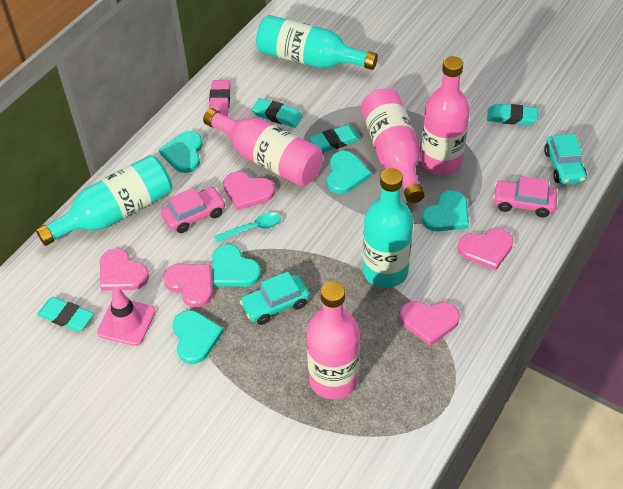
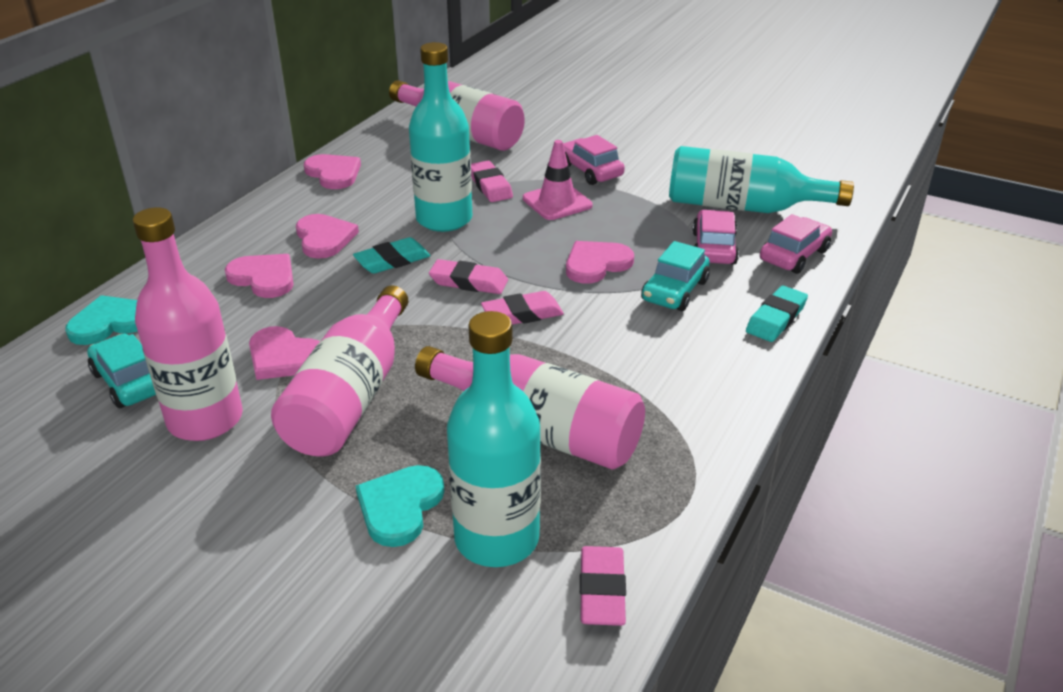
pink car: 2 -> 3
pink eraser: 1 -> 4
turquoise eraser: 4 -> 2
turquoise heart: 5 -> 2
turquoise spoon: 1 -> 0

